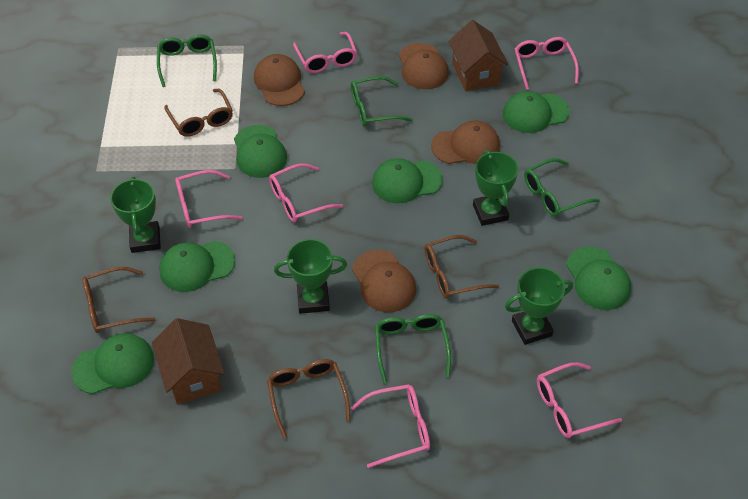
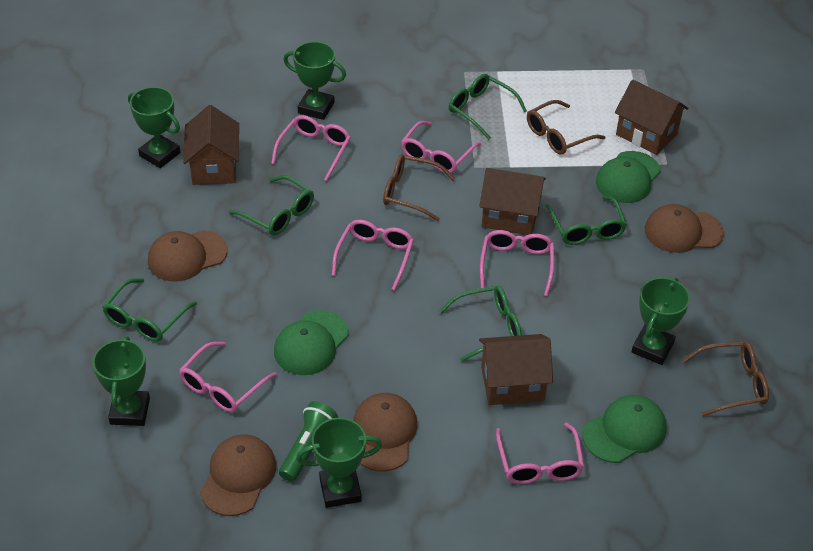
brown glasses: 4 -> 3
brown house: 2 -> 4
green cap: 6 -> 3
green flashlight: 0 -> 1
green glasses: 4 -> 5
green trophy: 4 -> 5

